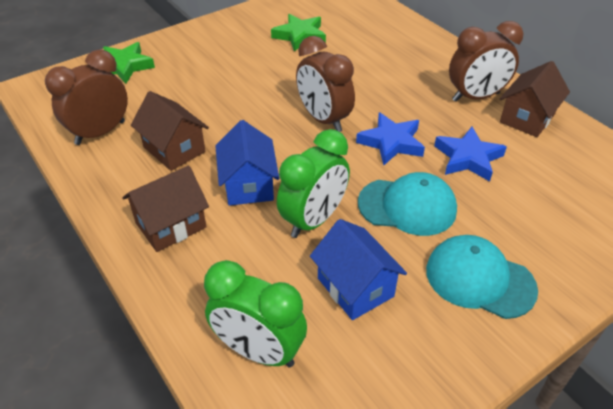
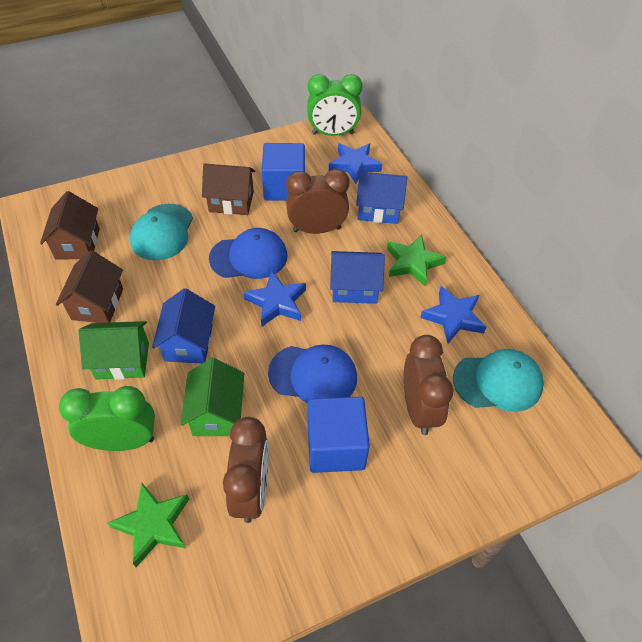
blue cap: 0 -> 2
blue cube: 0 -> 2
blue house: 2 -> 3
blue star: 2 -> 3
green house: 0 -> 2

